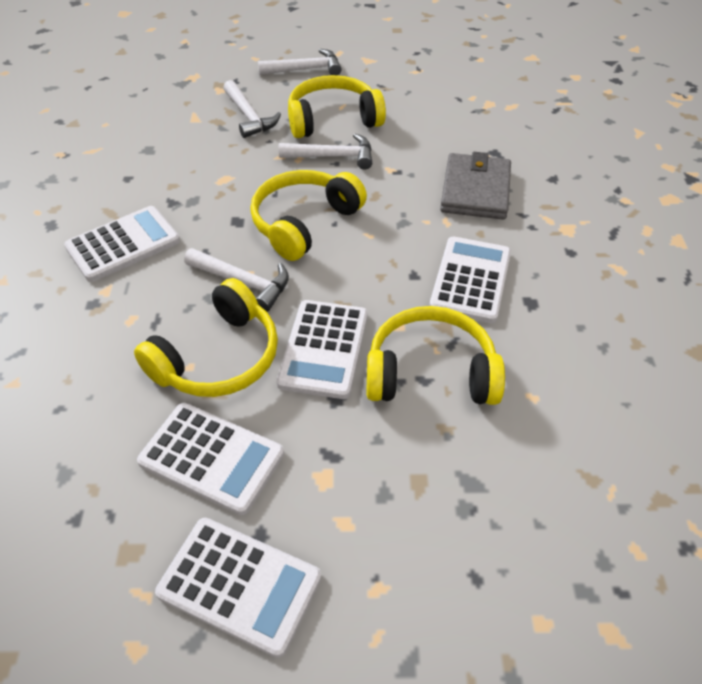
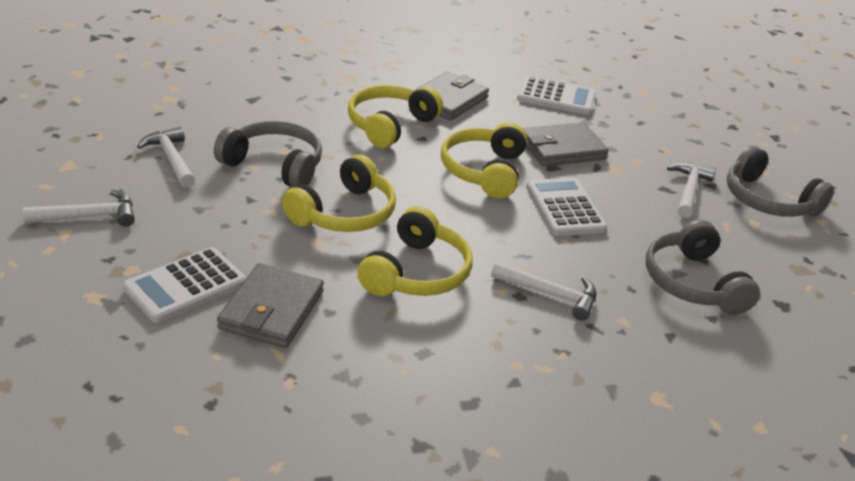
grey headphones: 0 -> 3
grey wallet: 1 -> 3
white calculator: 5 -> 3

